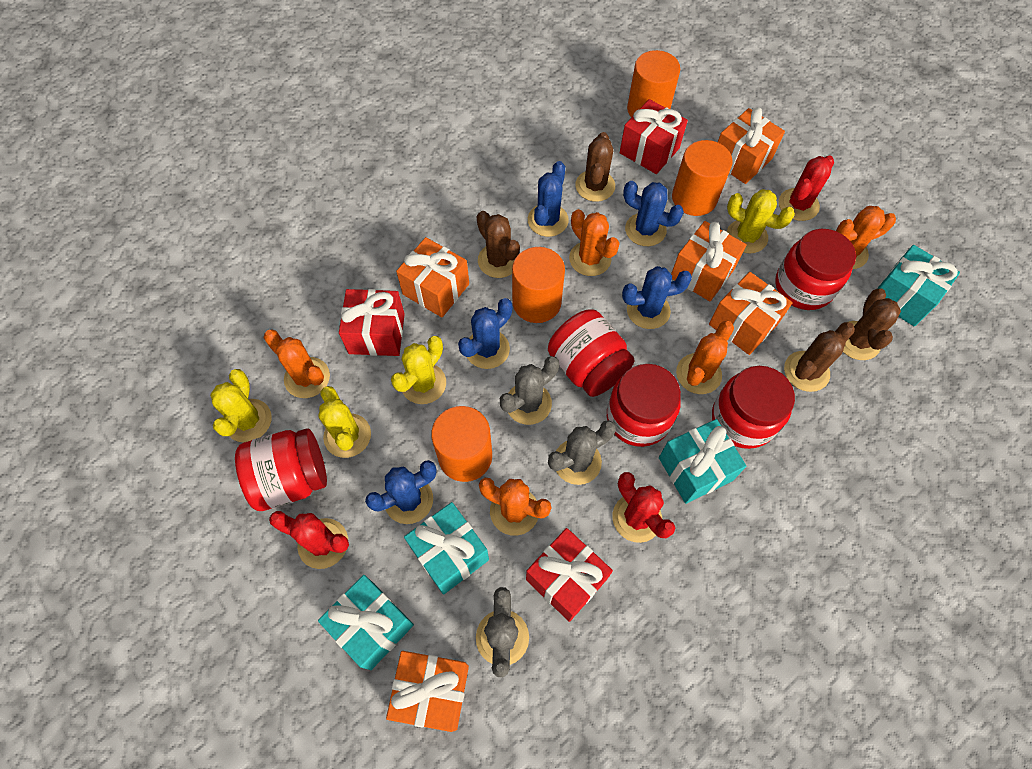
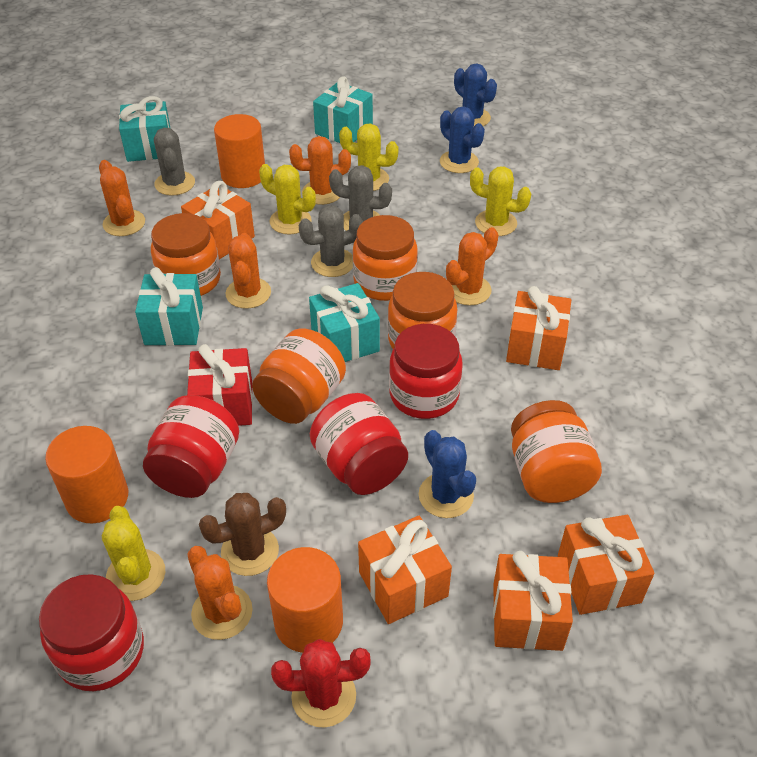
blue cactus: 5 -> 3
brown cactus: 4 -> 1
orange cylinder: 4 -> 3
orange jar: 0 -> 5
red cactus: 3 -> 1
red gift: 3 -> 1
red jar: 5 -> 4

